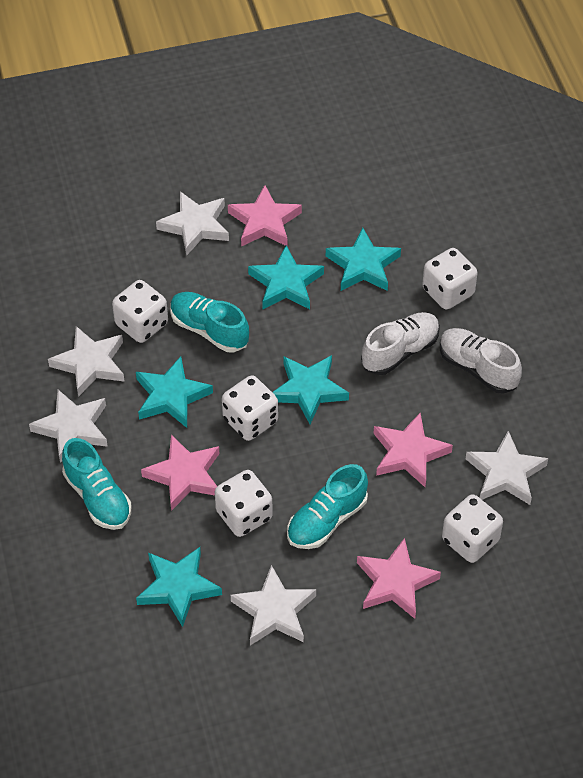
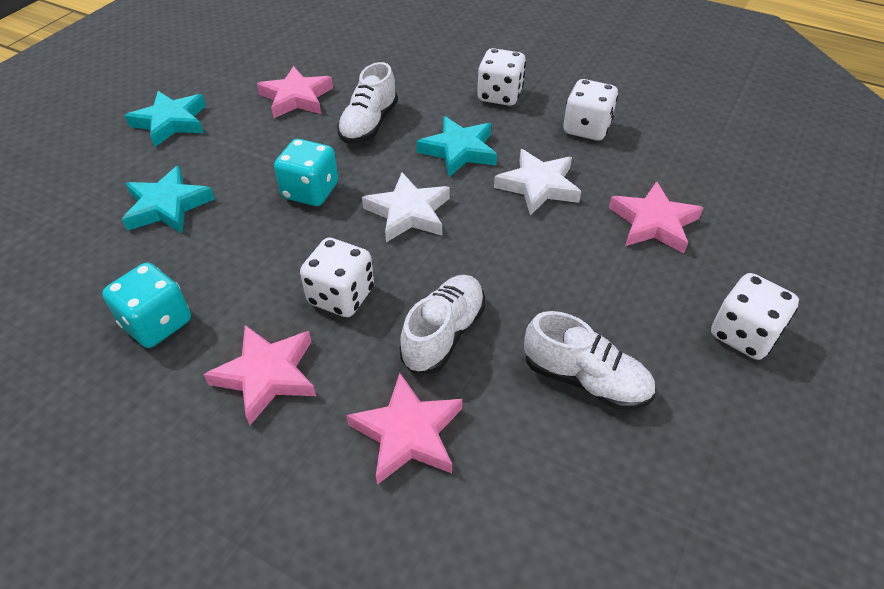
turquoise dice: 0 -> 2
turquoise shoe: 3 -> 0
turquoise star: 5 -> 3
white dice: 5 -> 4
white shoe: 2 -> 3
white star: 5 -> 2

